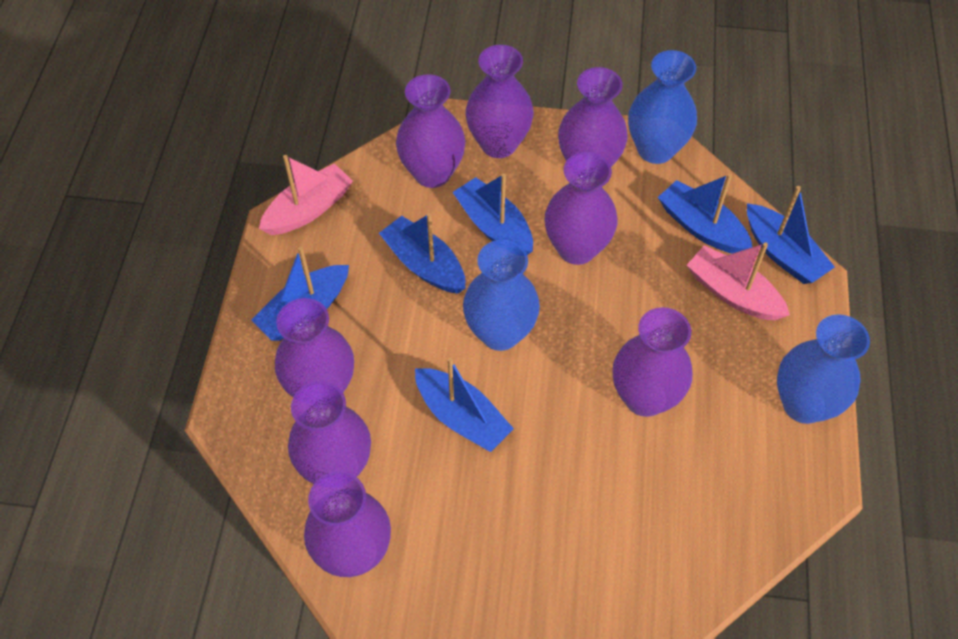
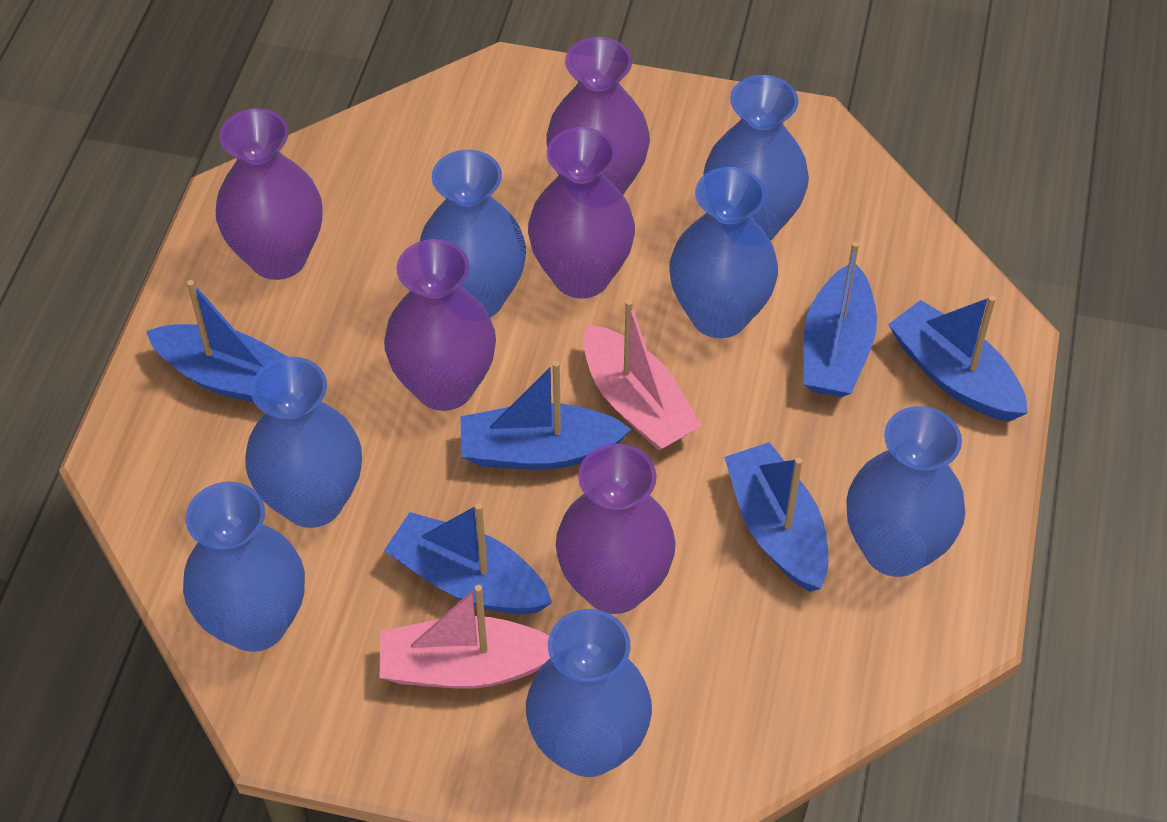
blue vase: 3 -> 7
purple vase: 8 -> 5

